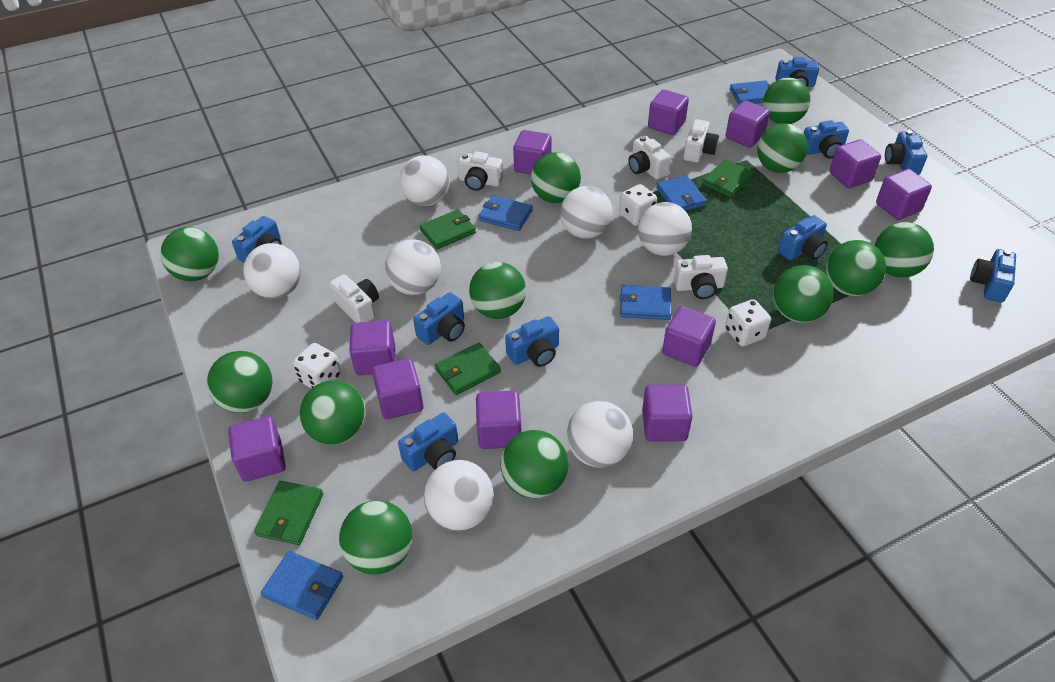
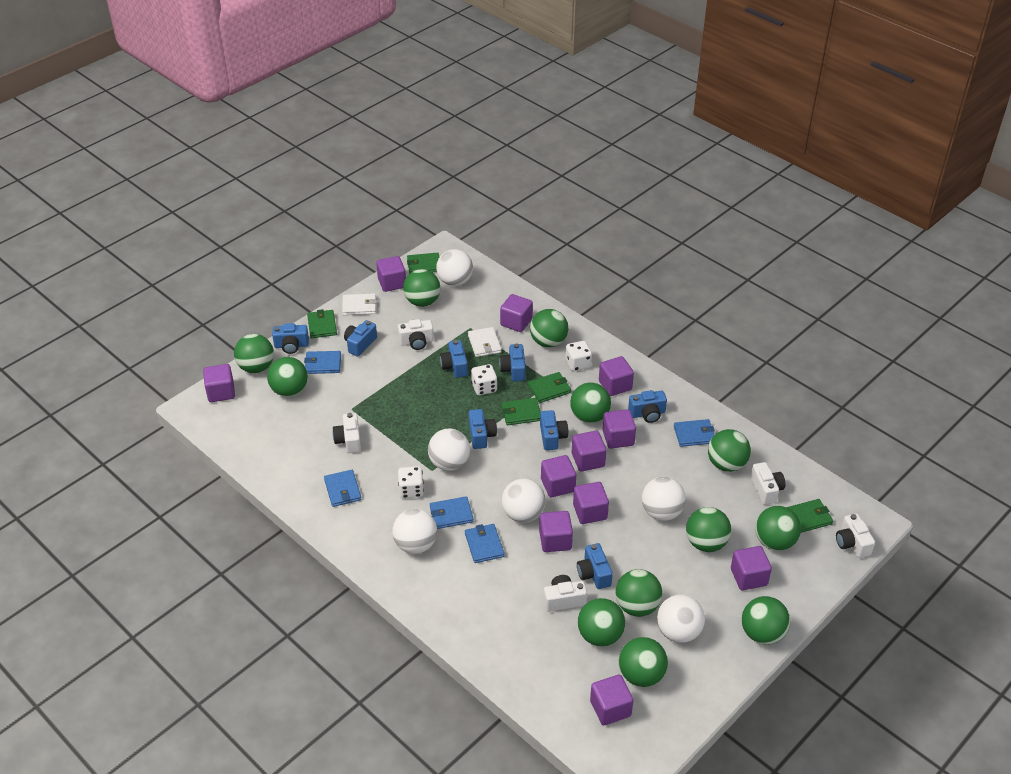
blue camera: 9 -> 8
green wallet: 4 -> 5
white ball: 7 -> 6
white wallet: 0 -> 2

